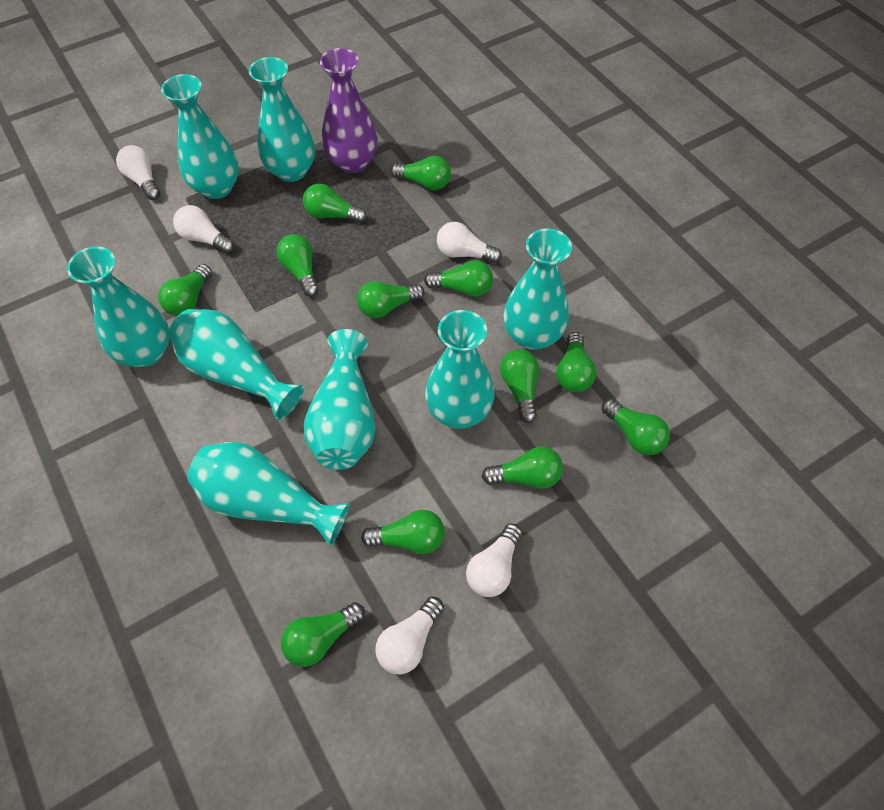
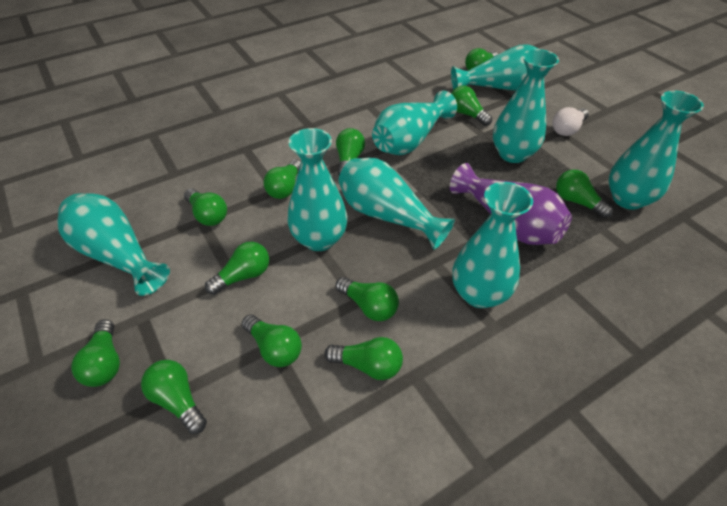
white light bulb: 5 -> 1

